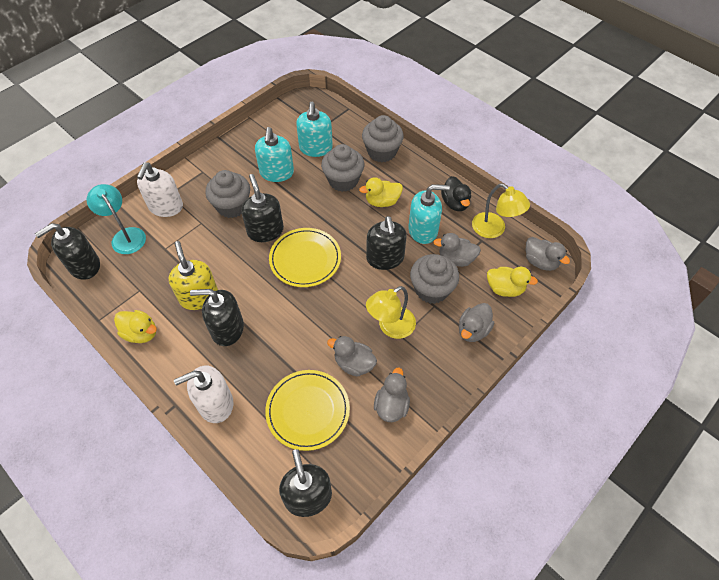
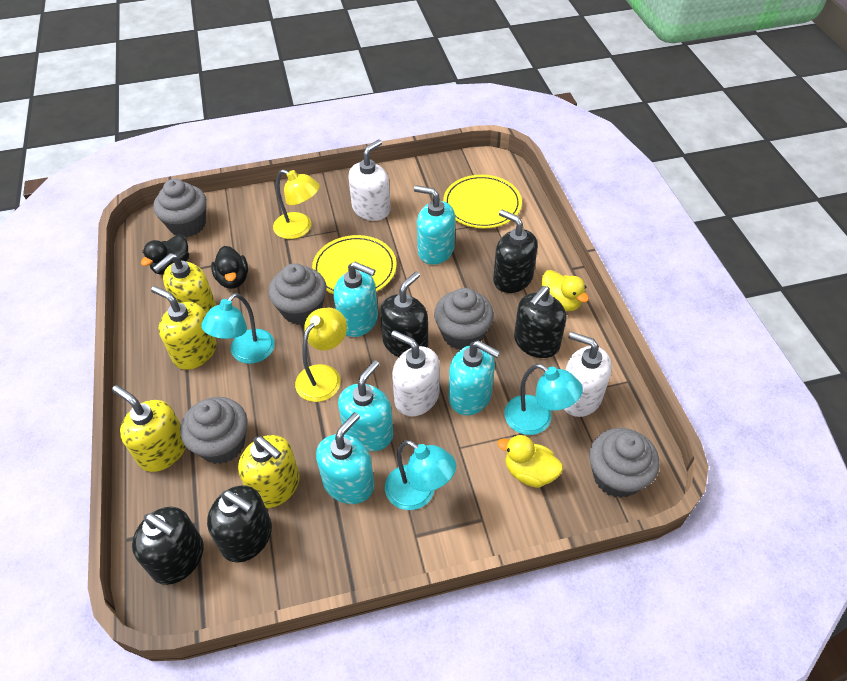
black duck: 1 -> 2
grey cupcake: 4 -> 5
grey duck: 5 -> 0
turquoise lamp: 1 -> 3
turquoise soap dispenser: 3 -> 5
white soap dispenser: 2 -> 3
yellow duck: 3 -> 2
yellow soap dispenser: 1 -> 4

